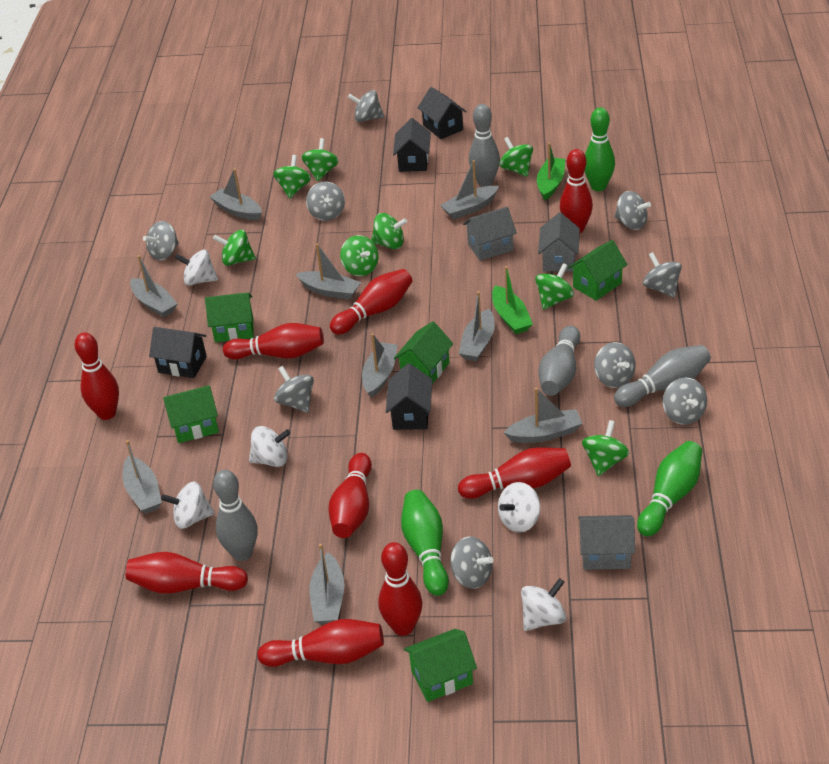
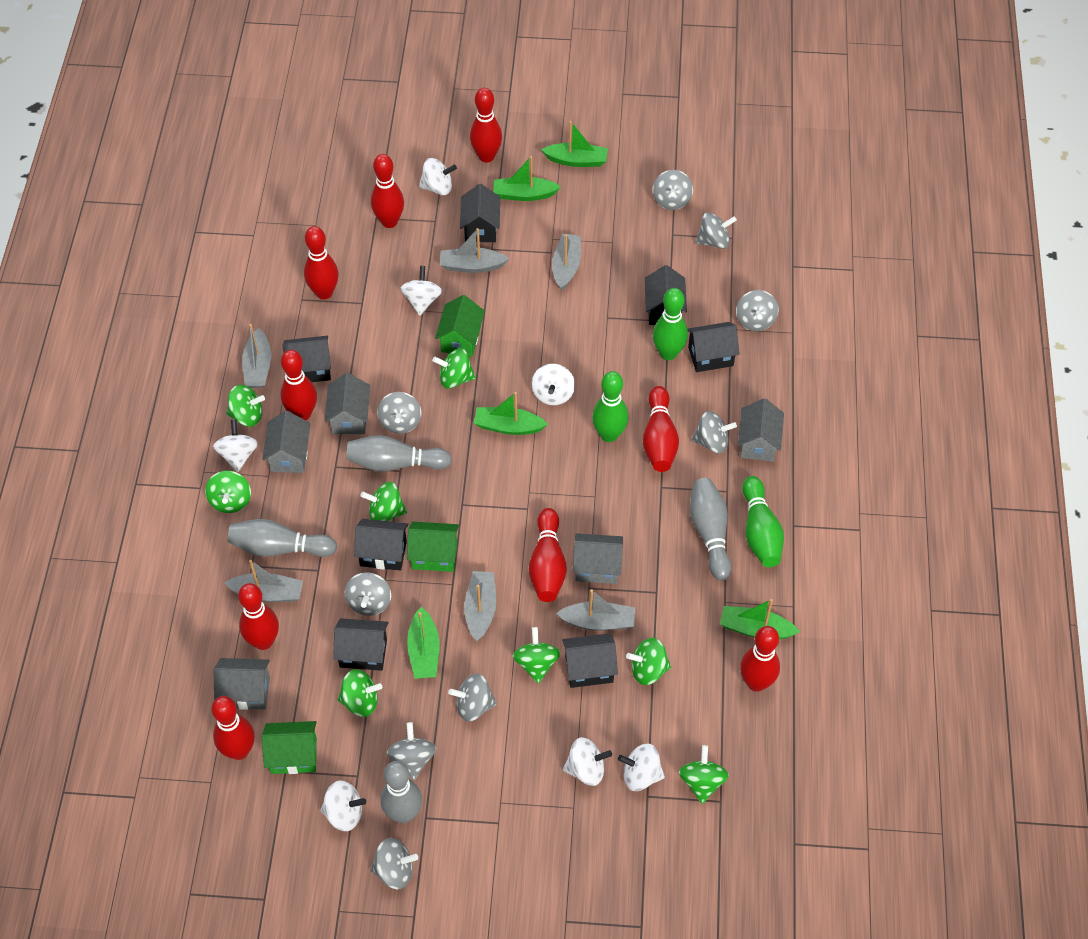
black house: 4 -> 7
green boat: 2 -> 5
green house: 5 -> 3
grey boat: 9 -> 6
grey house: 3 -> 5
white spinning top: 5 -> 7

